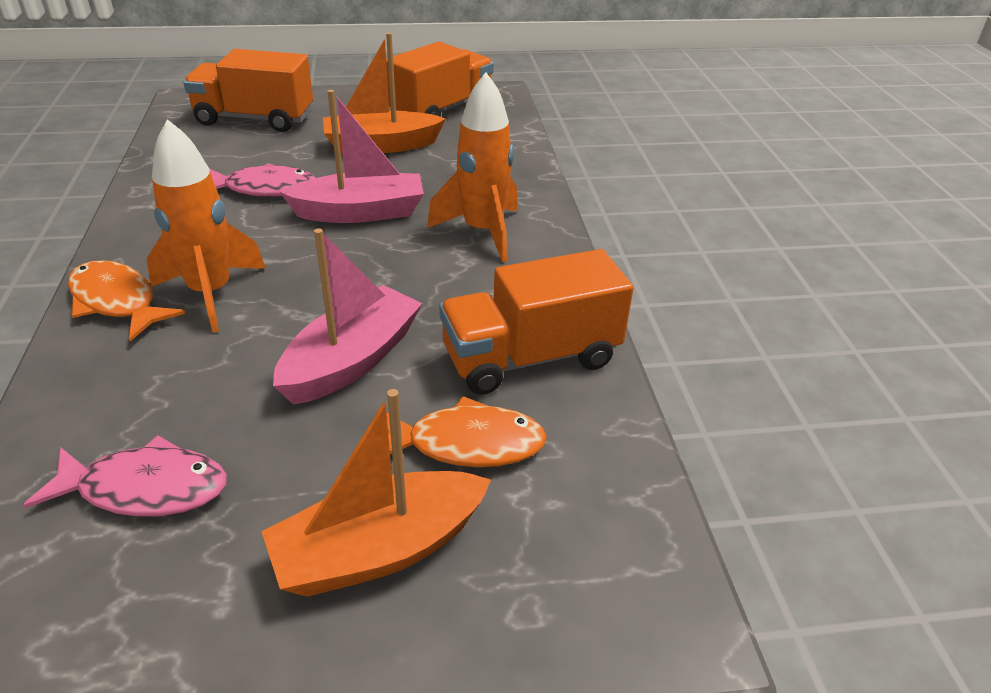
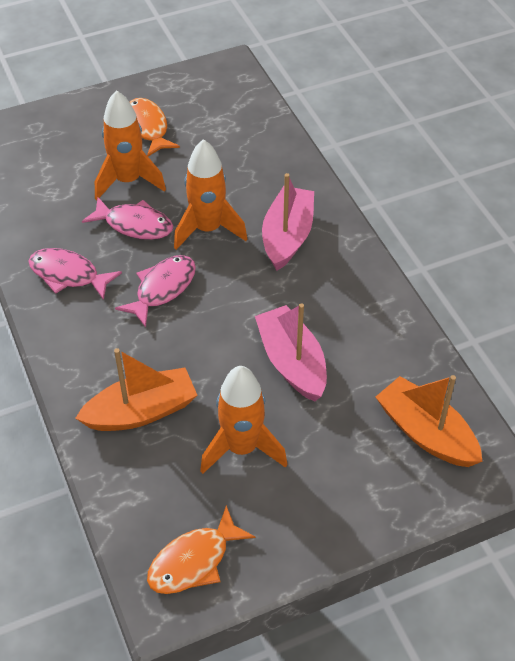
orange rocket: 2 -> 3
orange truck: 3 -> 0
pink fish: 2 -> 3

